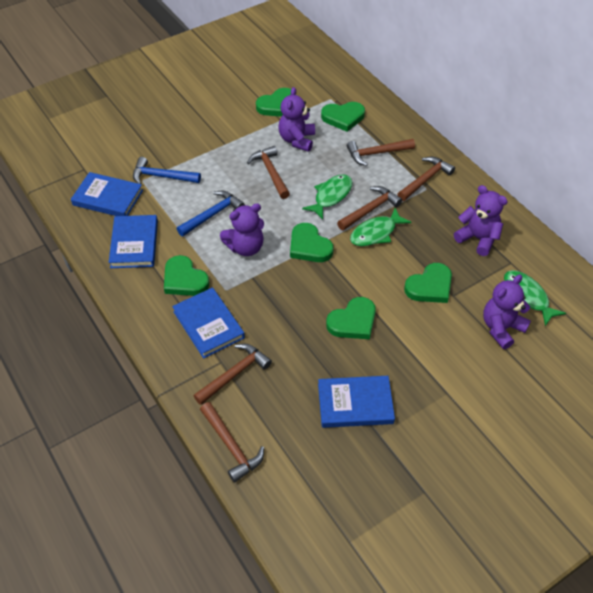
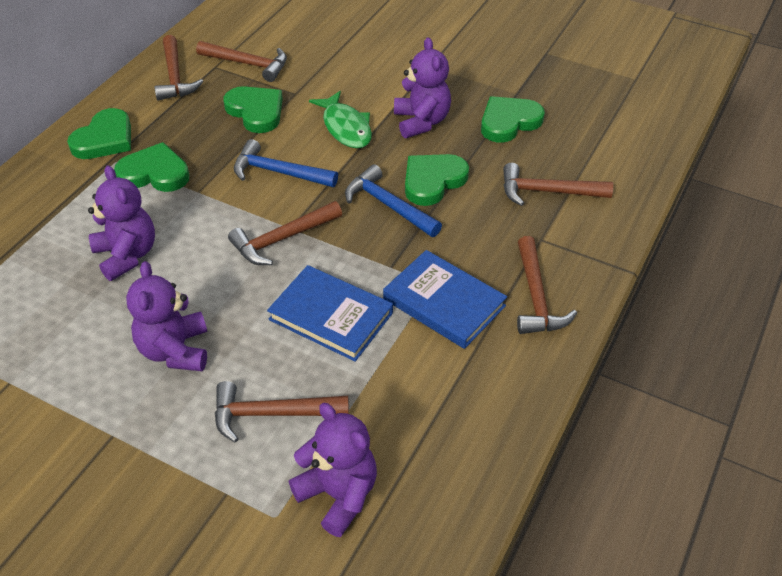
blue book: 4 -> 2
green fish: 3 -> 1
green heart: 6 -> 5

